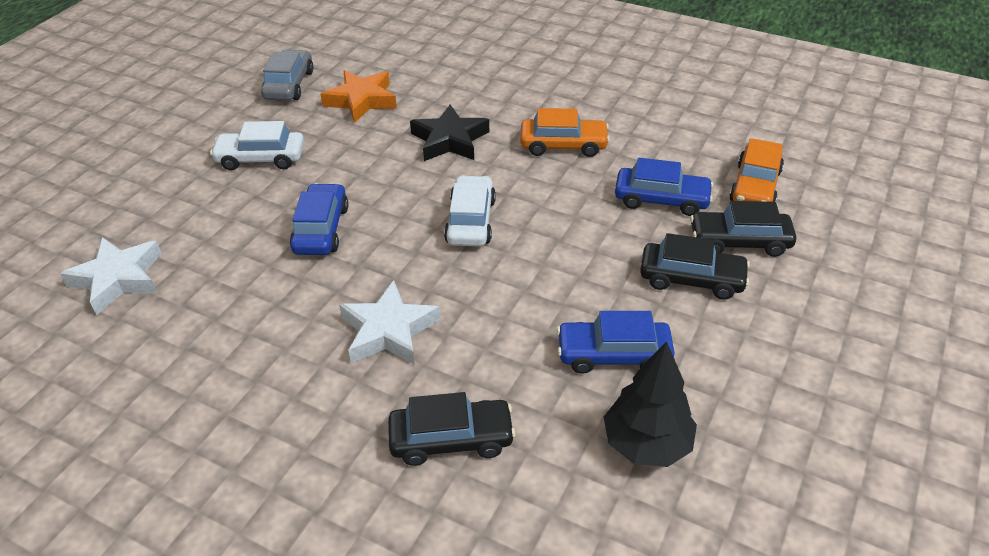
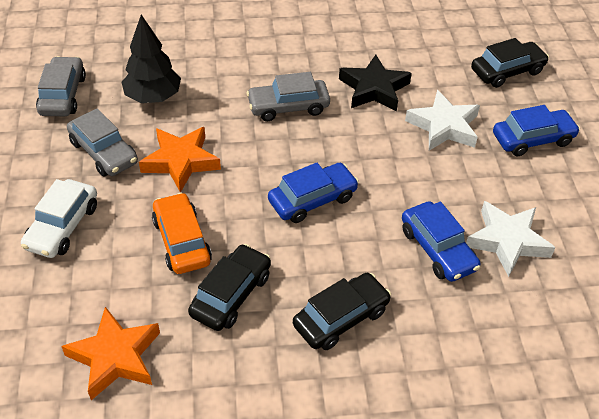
grey car: 1 -> 3
orange car: 2 -> 1
orange star: 1 -> 2
white car: 2 -> 1

